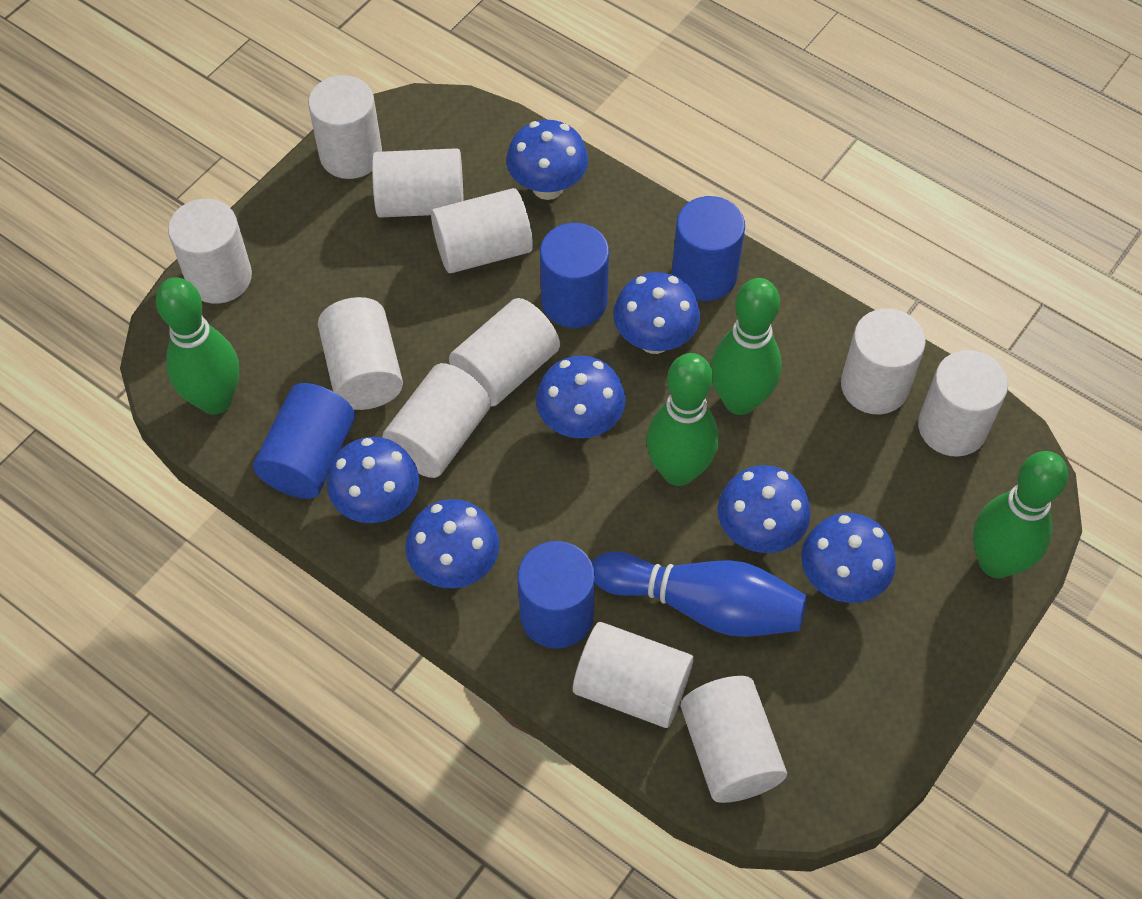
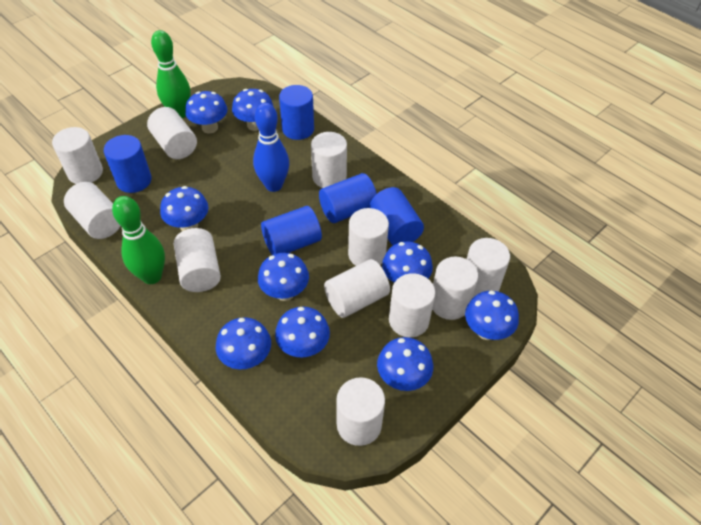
blue cylinder: 4 -> 5
blue mushroom: 7 -> 9
green bowling pin: 4 -> 2

